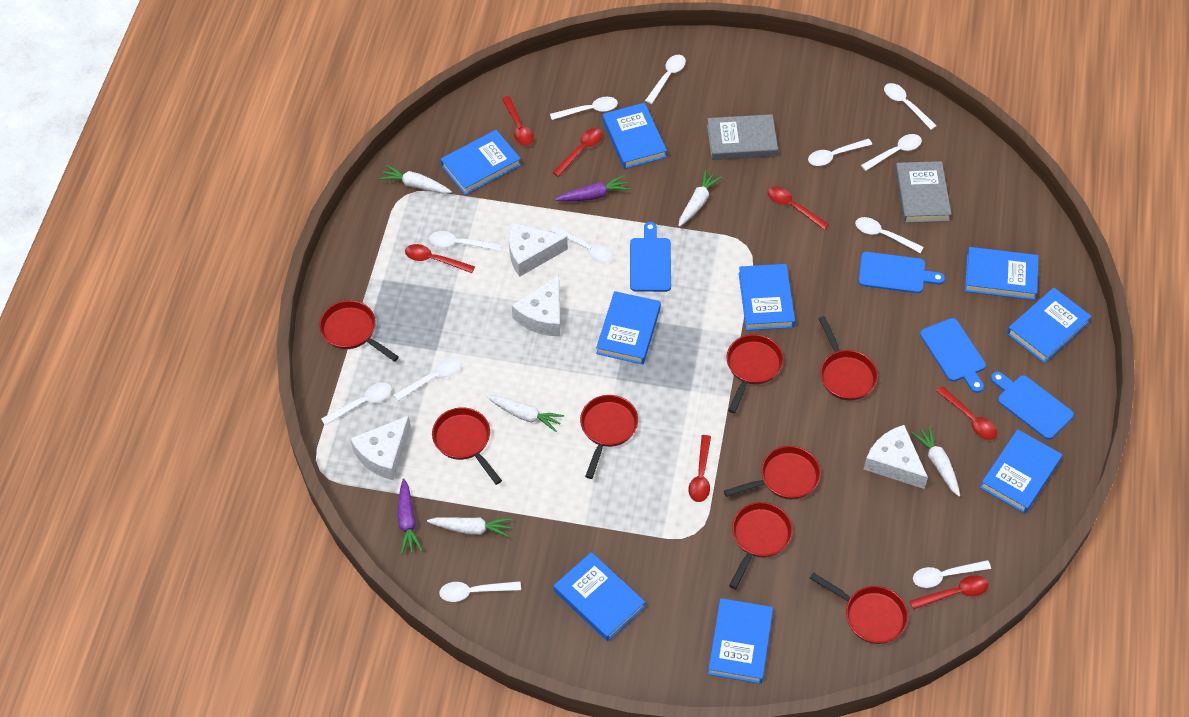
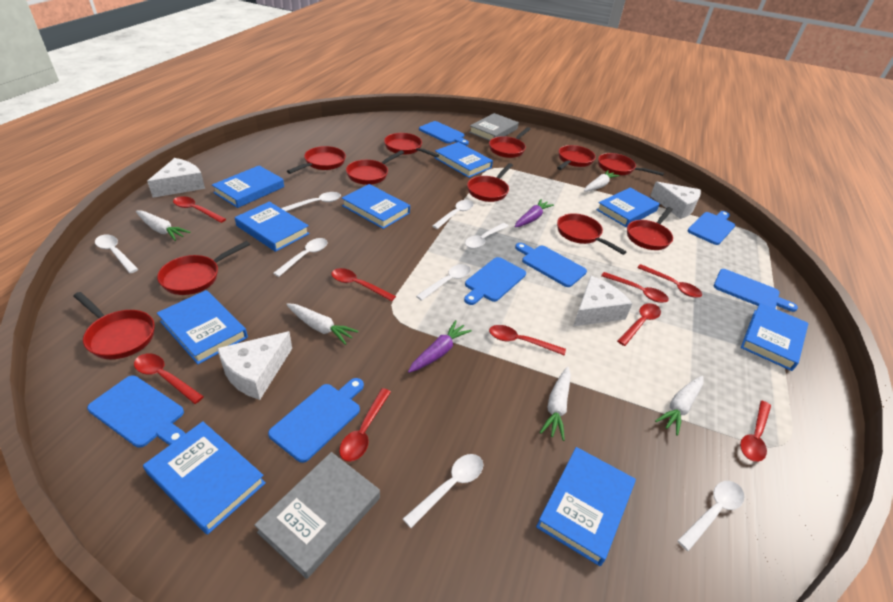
blue cutting board: 4 -> 7
red pan: 8 -> 11
red spoon: 7 -> 9
white spoon: 12 -> 8

